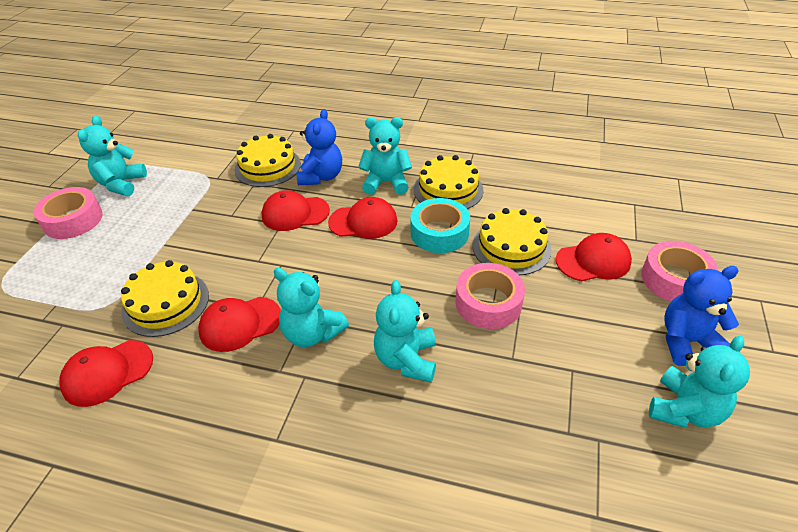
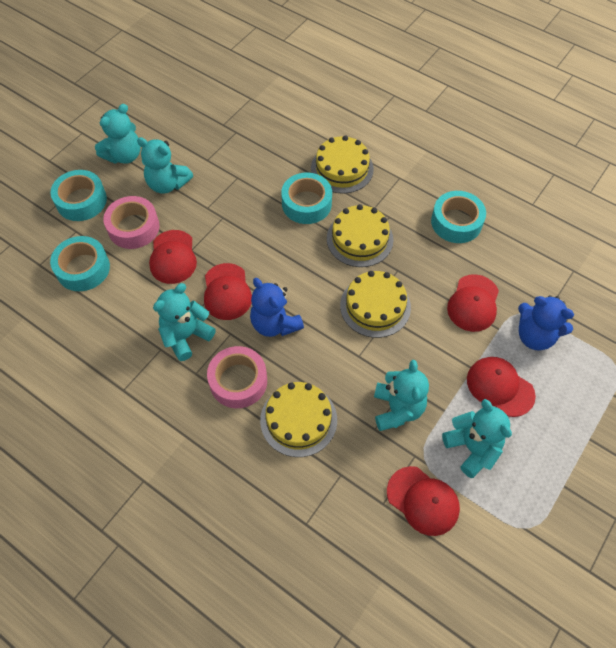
pink tape: 3 -> 2
turquoise tape: 1 -> 4

